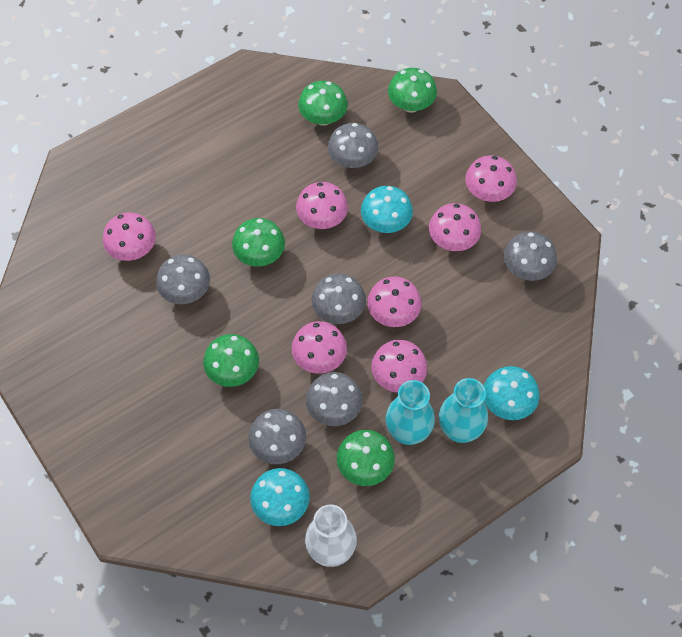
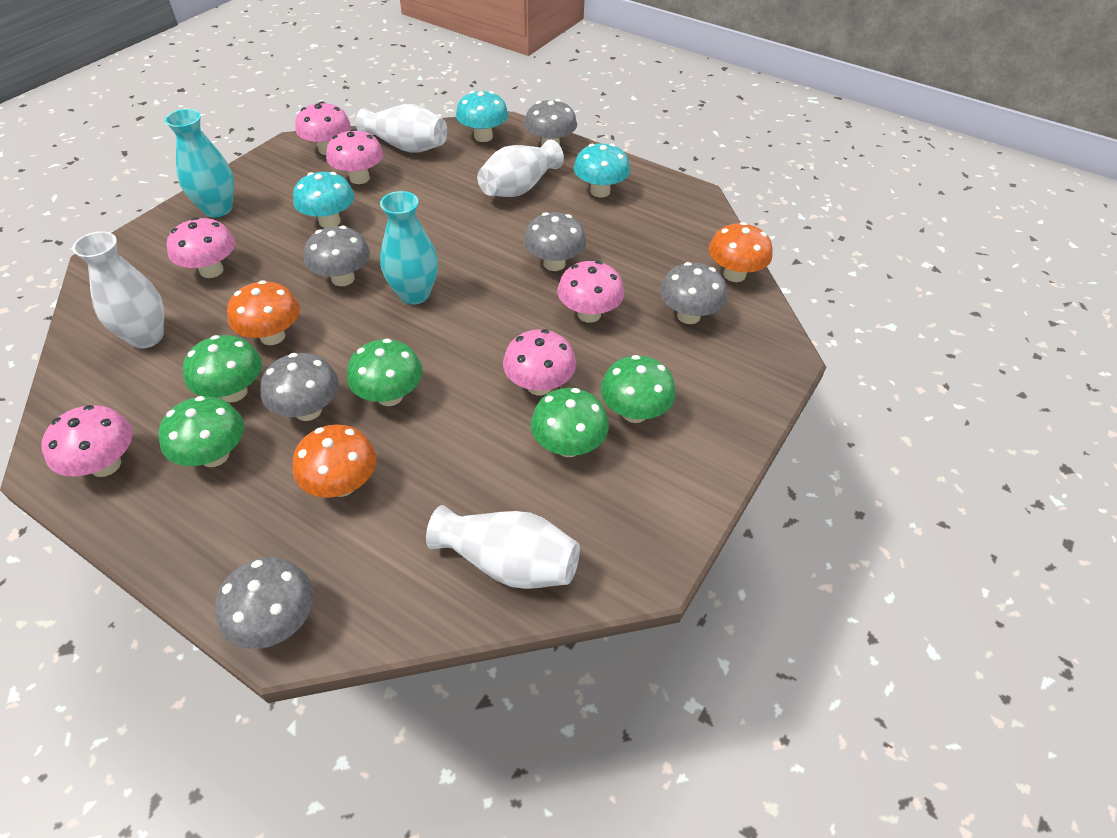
orange mushroom: 0 -> 3
pink mushroom: 7 -> 6
white vase: 1 -> 4

